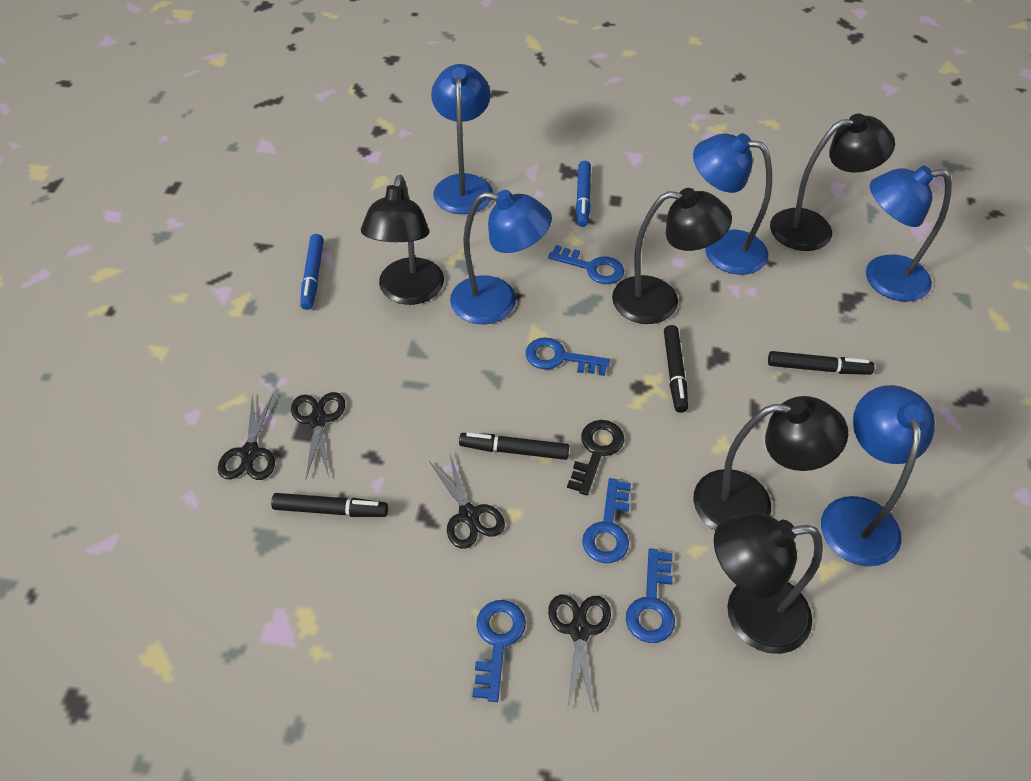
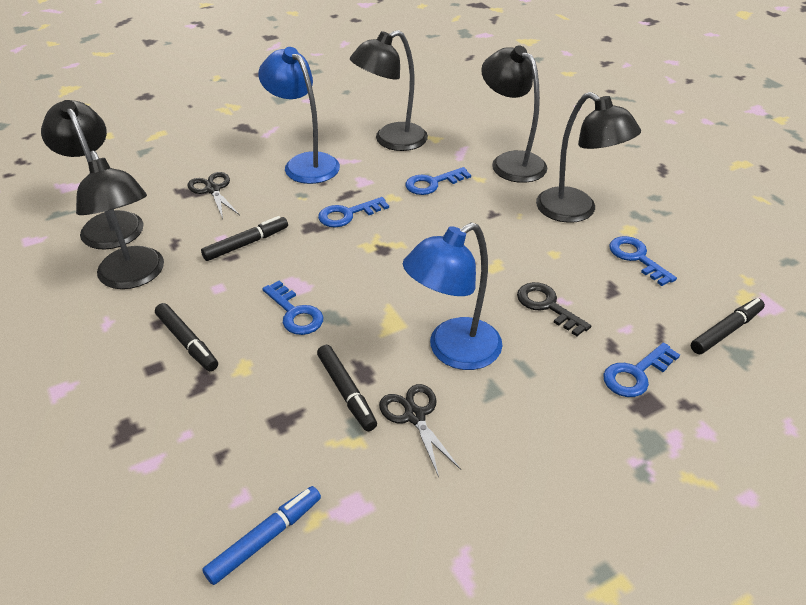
black scissors: 4 -> 2
blue lamp: 5 -> 2
blue marker: 2 -> 1

